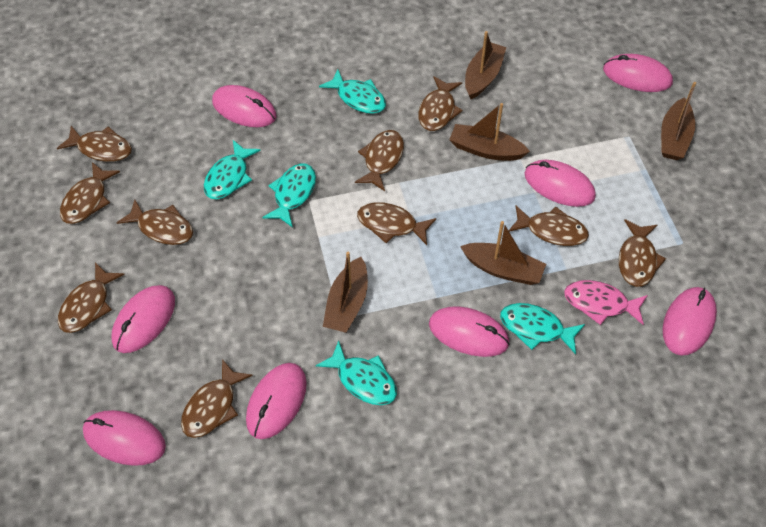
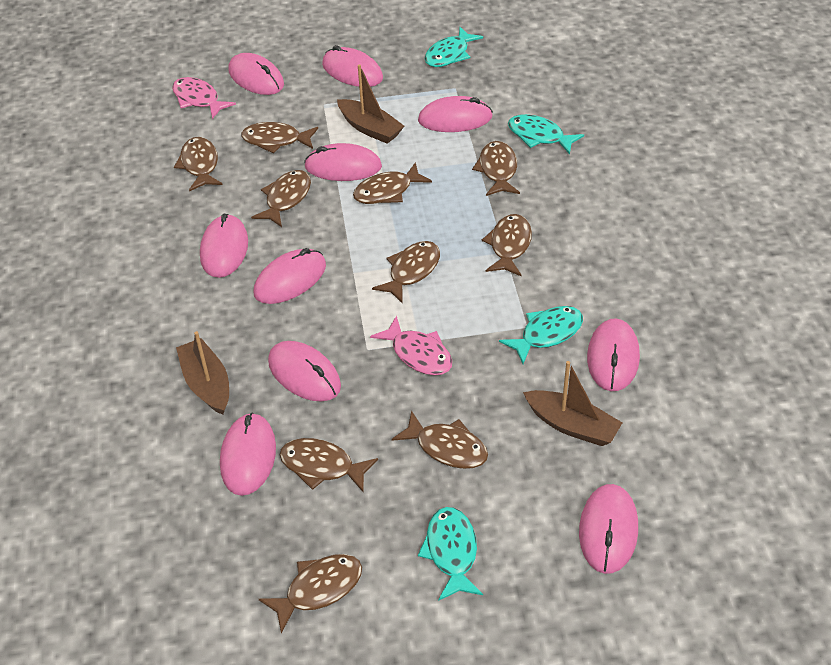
brown boat: 5 -> 3
pink fish: 1 -> 2
pink mouse: 8 -> 10
turquoise fish: 5 -> 4

